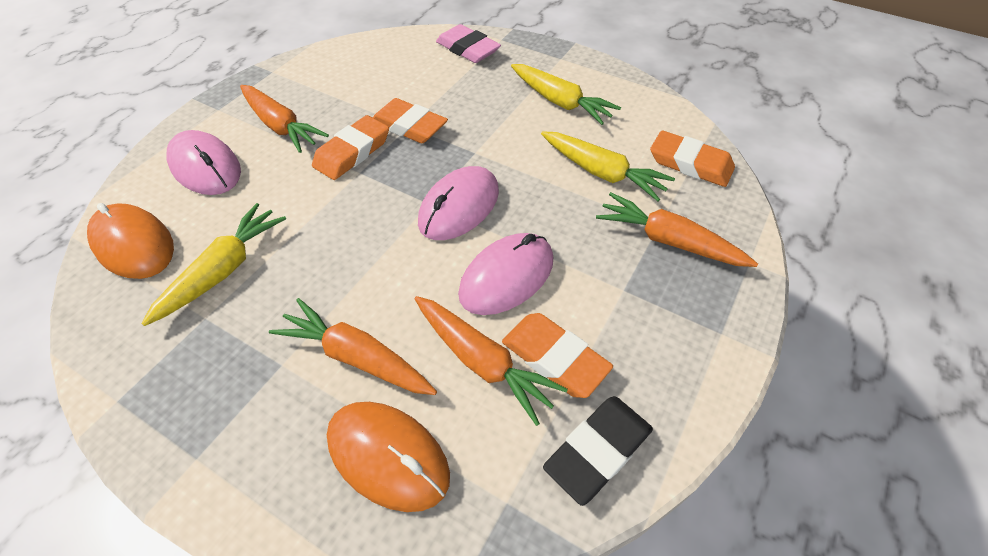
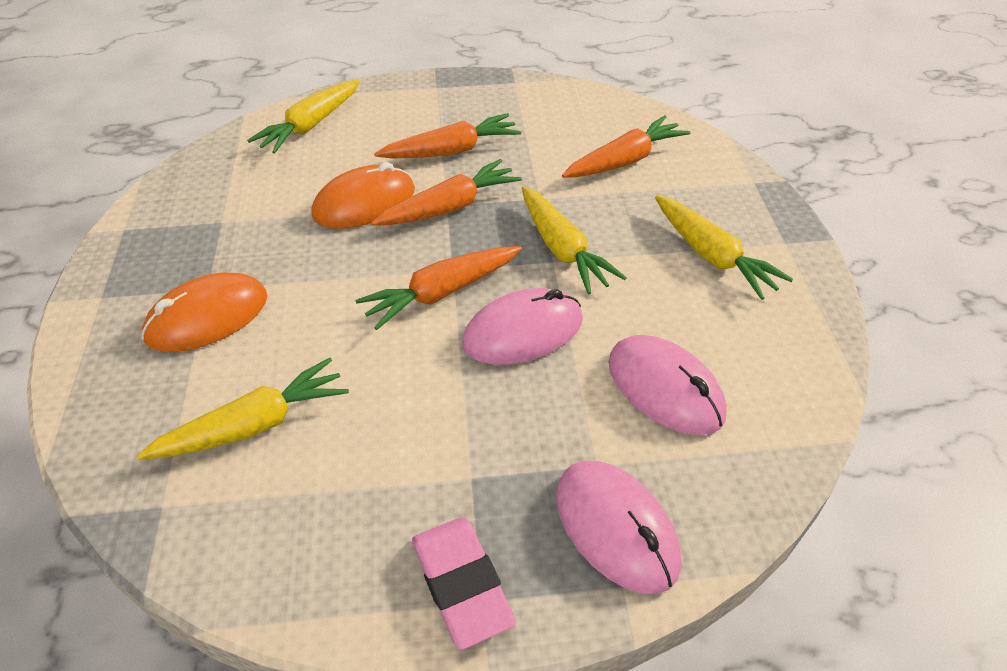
black eraser: 1 -> 0
orange eraser: 4 -> 0
yellow carrot: 3 -> 4

